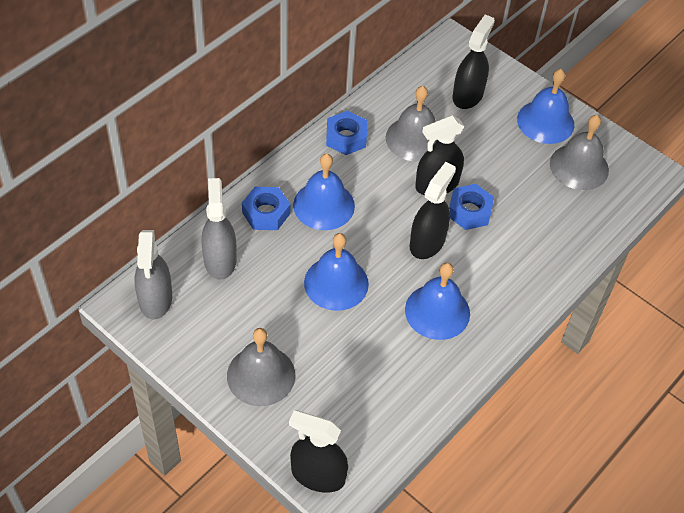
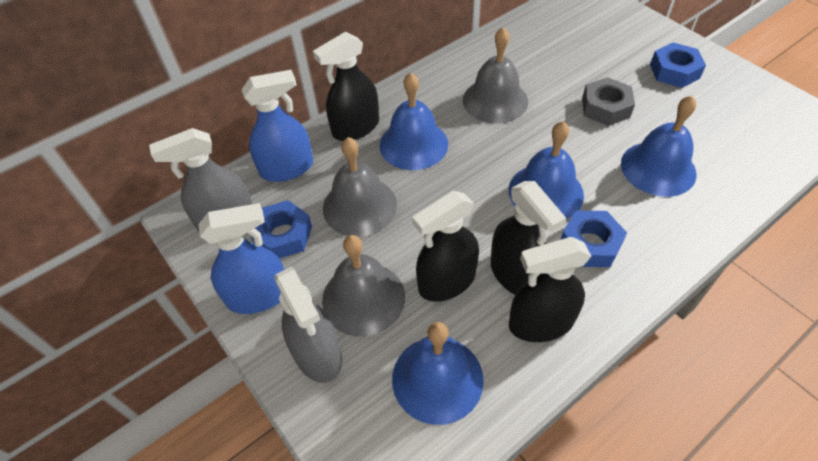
blue spray bottle: 0 -> 2
grey nut: 0 -> 1

